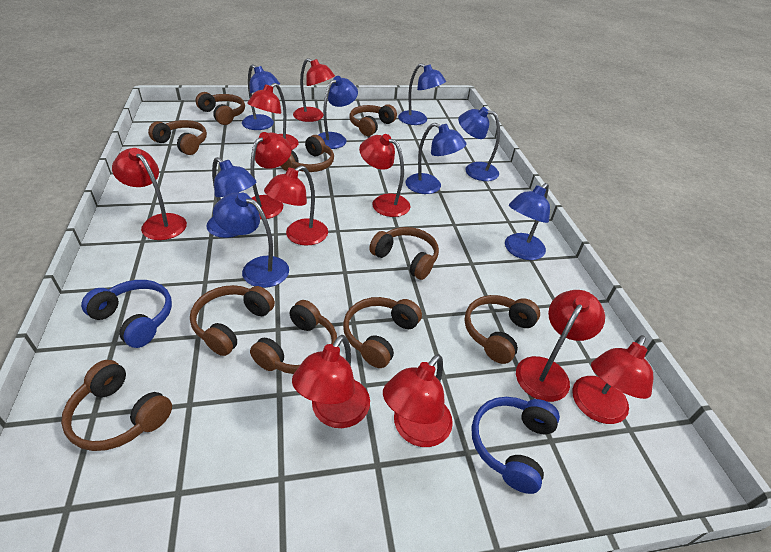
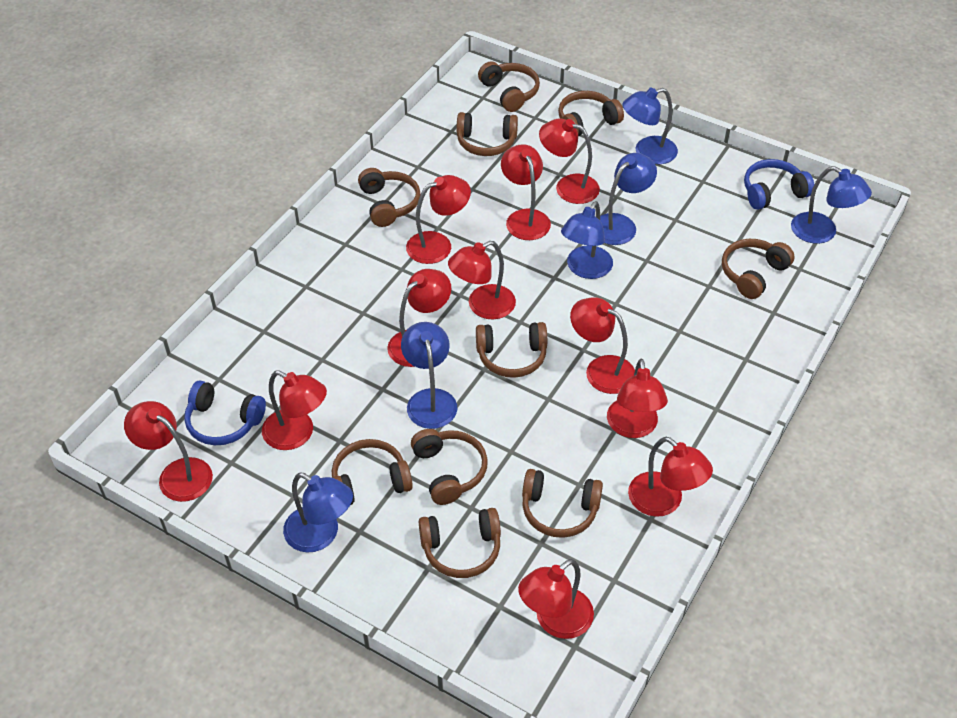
blue lamp: 8 -> 6
red lamp: 10 -> 11

